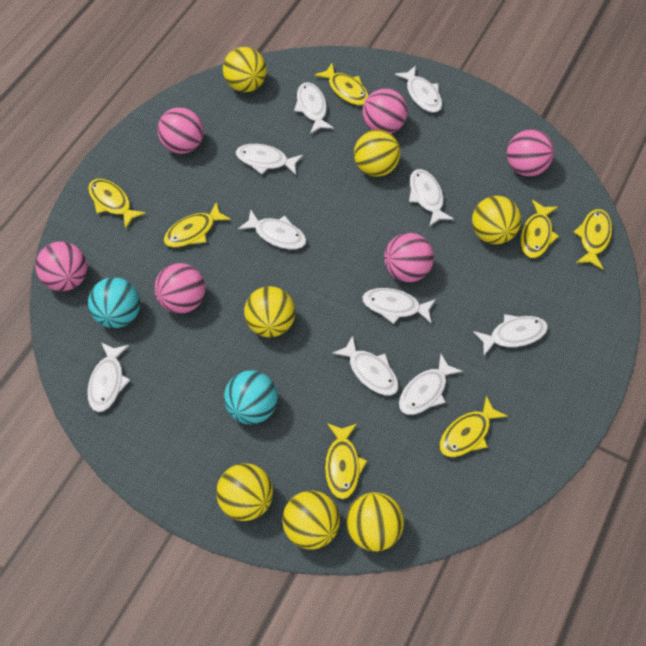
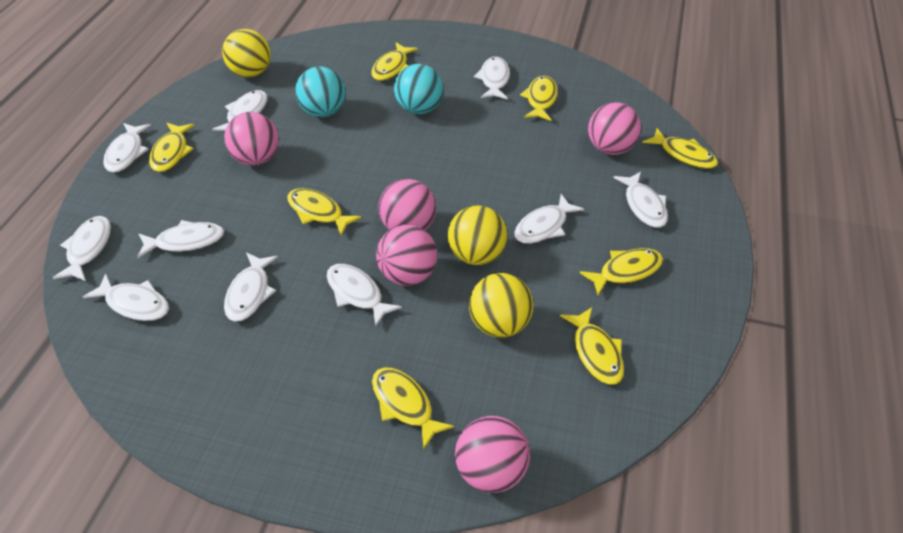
pink ball: 6 -> 5
yellow ball: 7 -> 3
yellow fish: 7 -> 8

